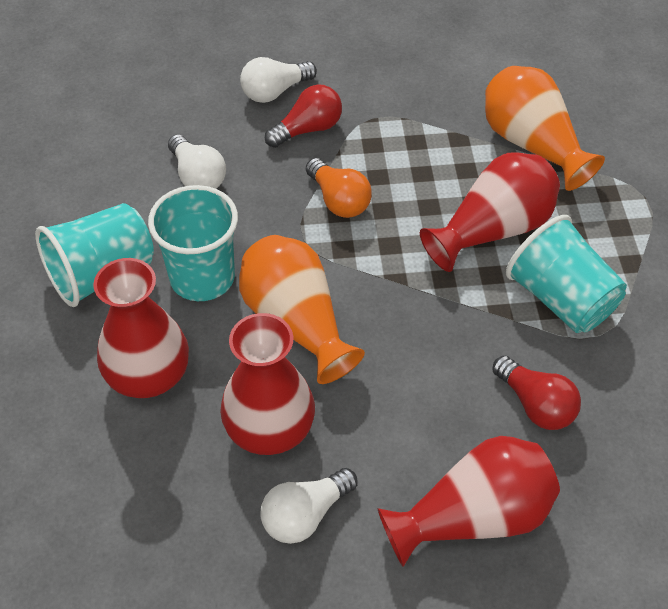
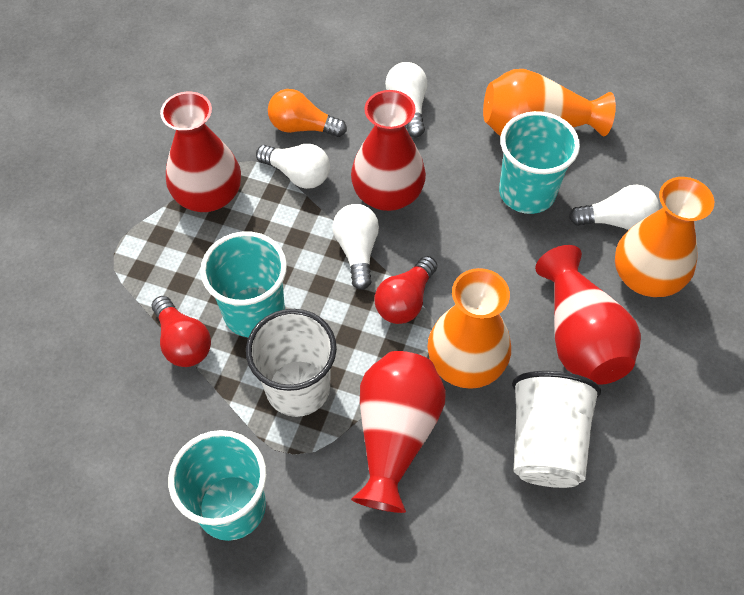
orange vase: 2 -> 3
white cup: 0 -> 2
white light bulb: 3 -> 4

